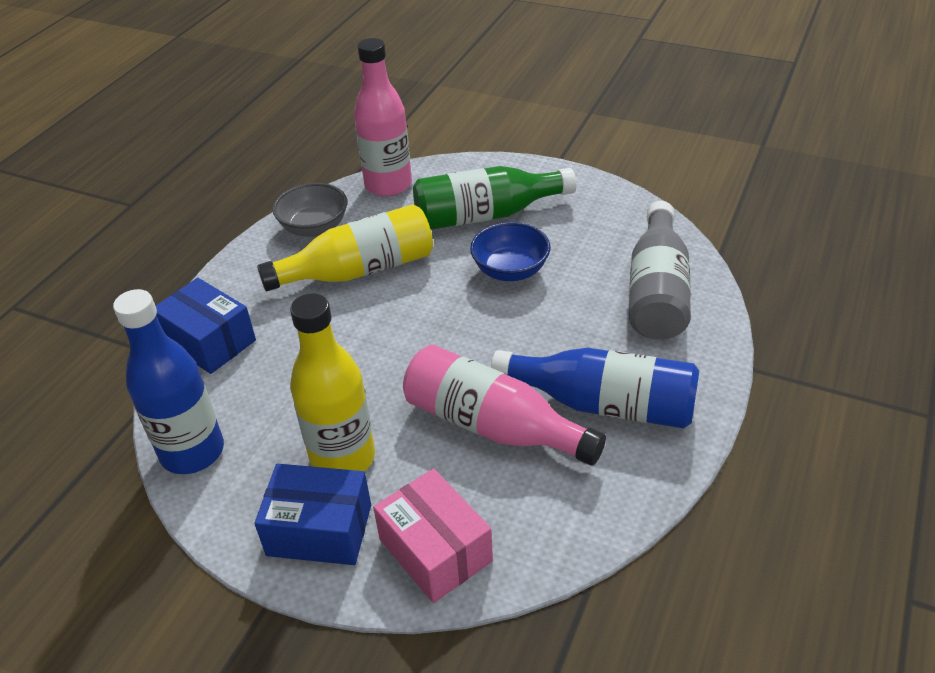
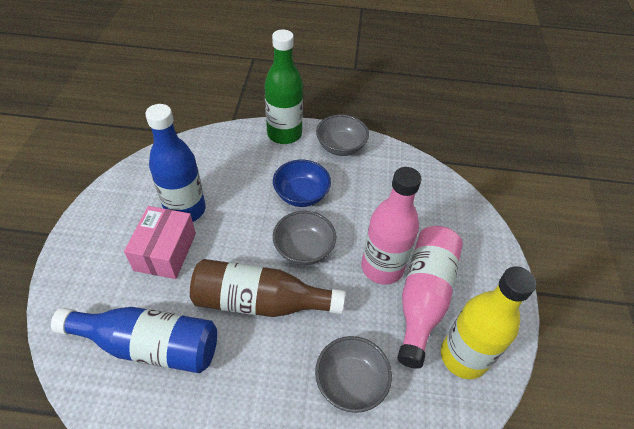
blue box: 2 -> 0
brown bottle: 0 -> 1
grey bottle: 1 -> 0
grey bowl: 1 -> 3
yellow bottle: 2 -> 1

